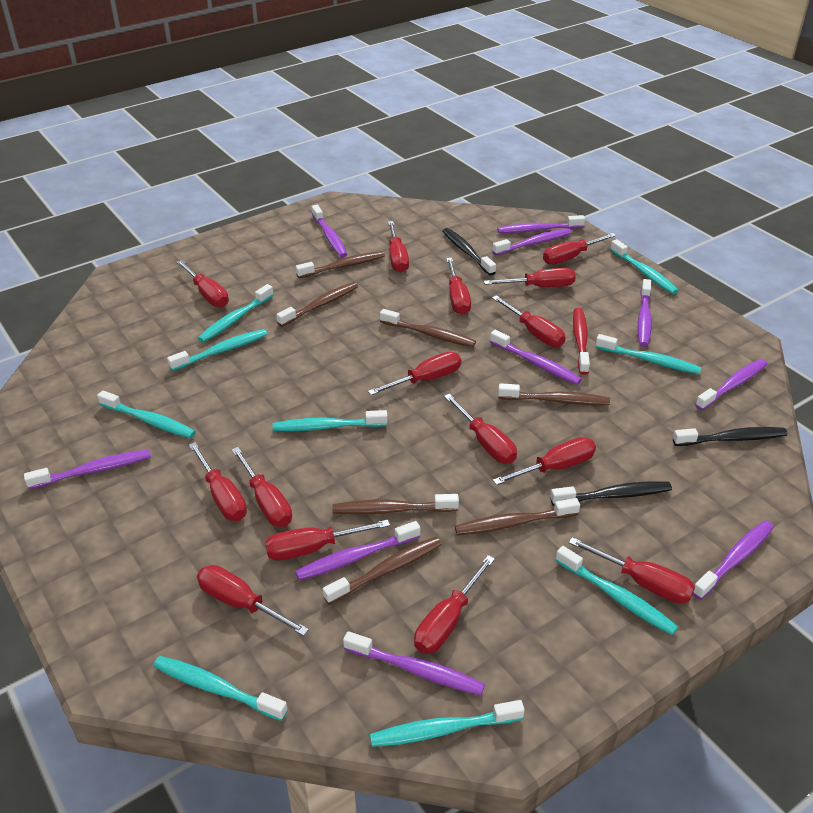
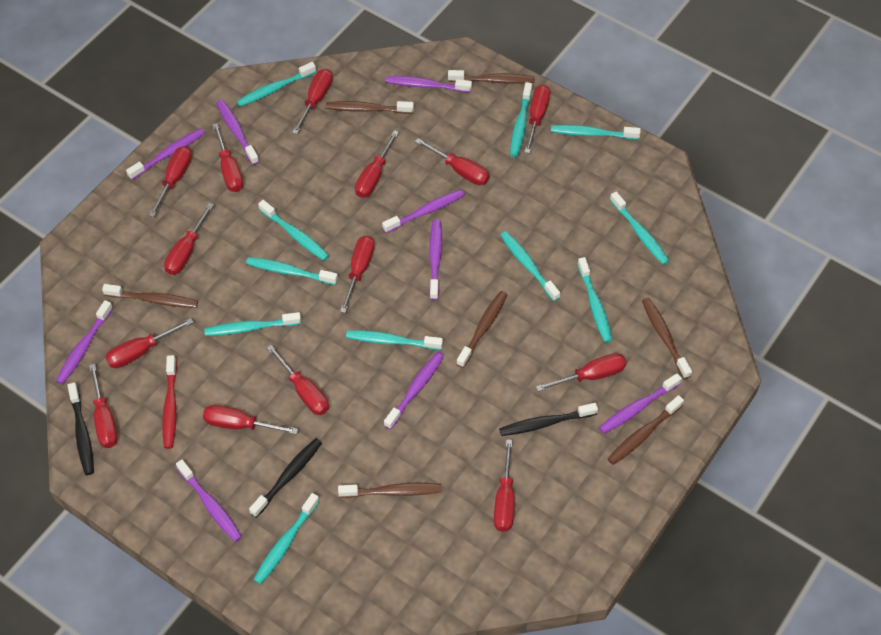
purple toothbrush: 10 -> 9
red screwdriver: 15 -> 14
turquoise toothbrush: 9 -> 11

